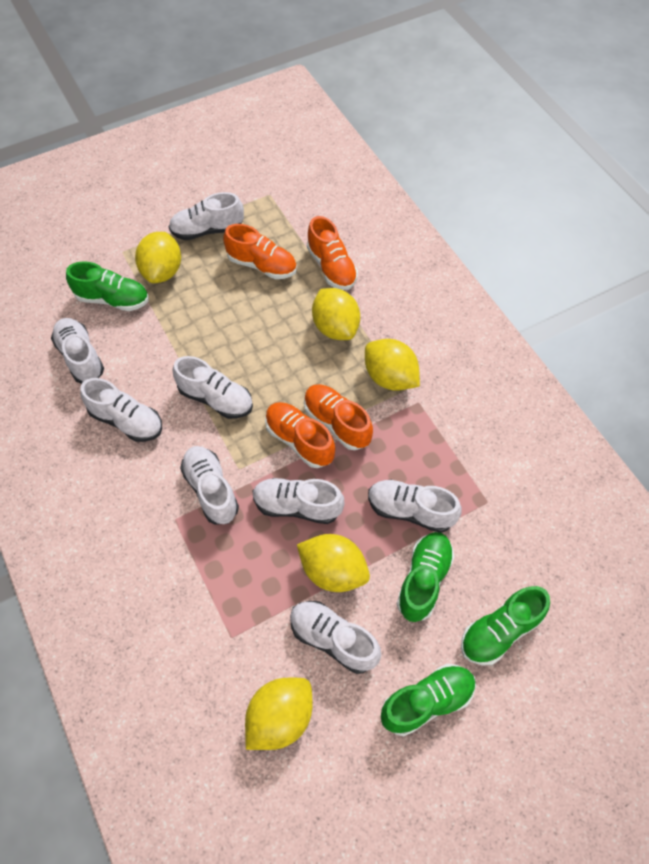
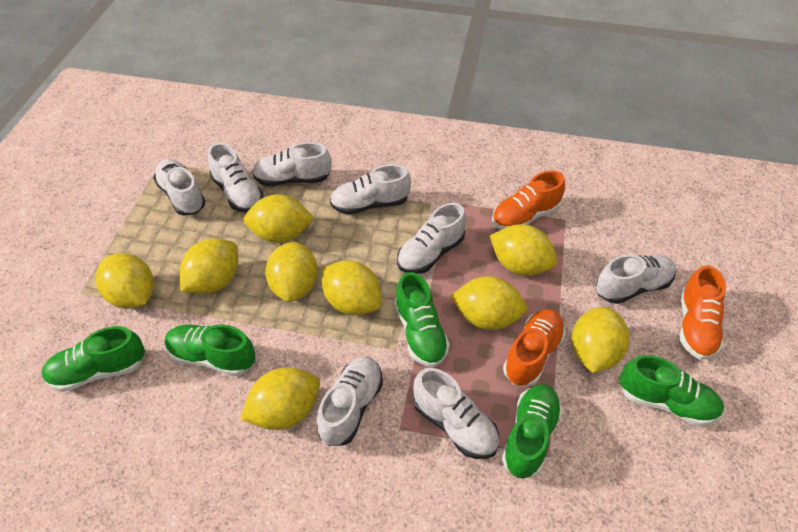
green shoe: 4 -> 5
orange shoe: 4 -> 3
yellow lemon: 5 -> 9

